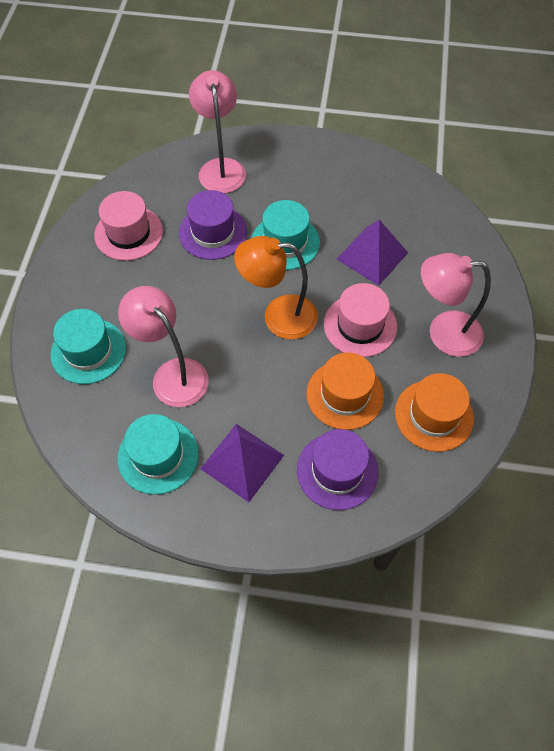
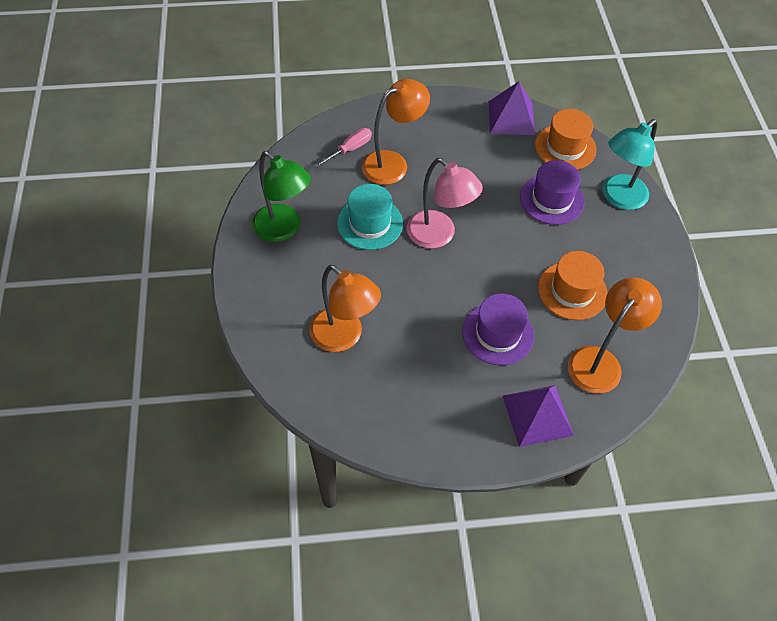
green lamp: 0 -> 1
orange lamp: 1 -> 3
pink hat: 2 -> 0
pink lamp: 3 -> 1
pink screwdriver: 0 -> 1
turquoise hat: 3 -> 1
turquoise lamp: 0 -> 1

